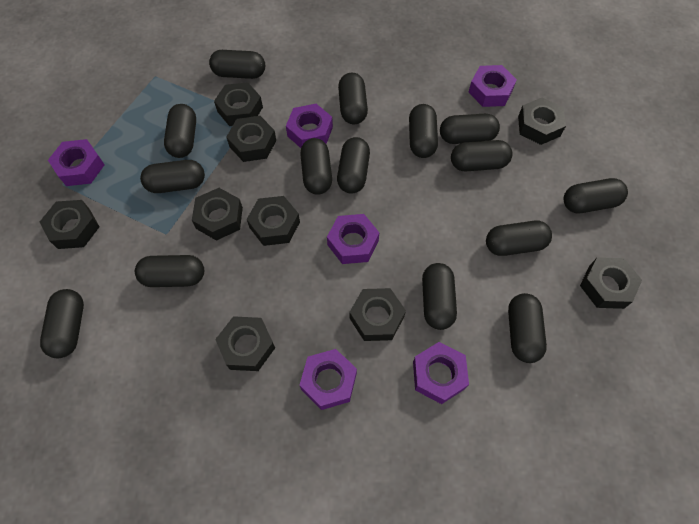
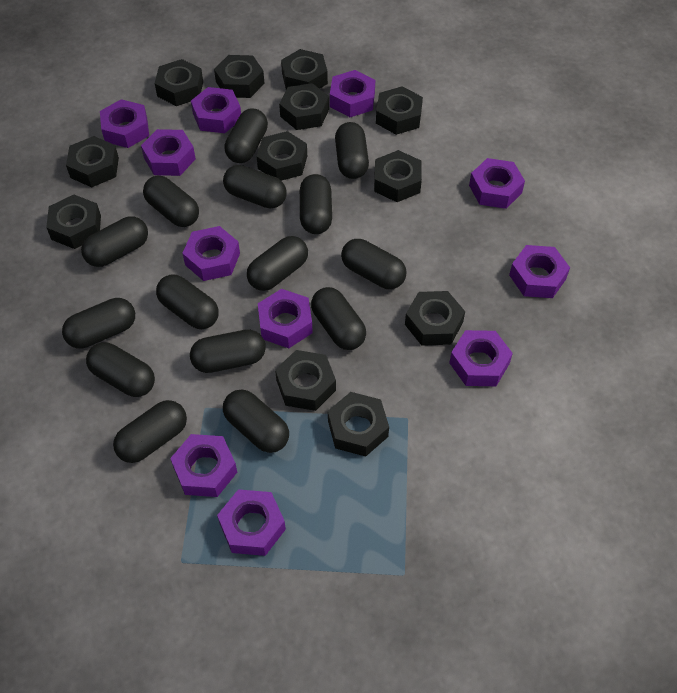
black nut: 9 -> 12
purple nut: 6 -> 11

